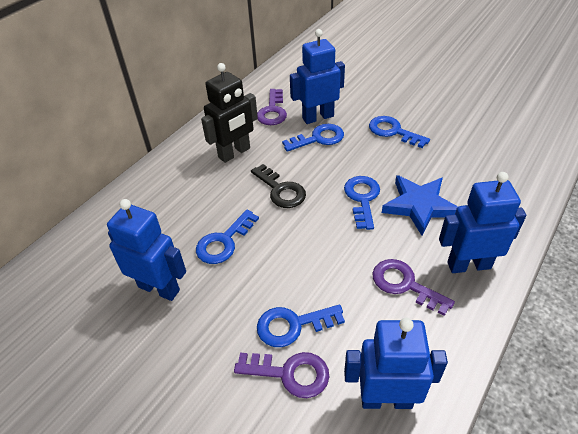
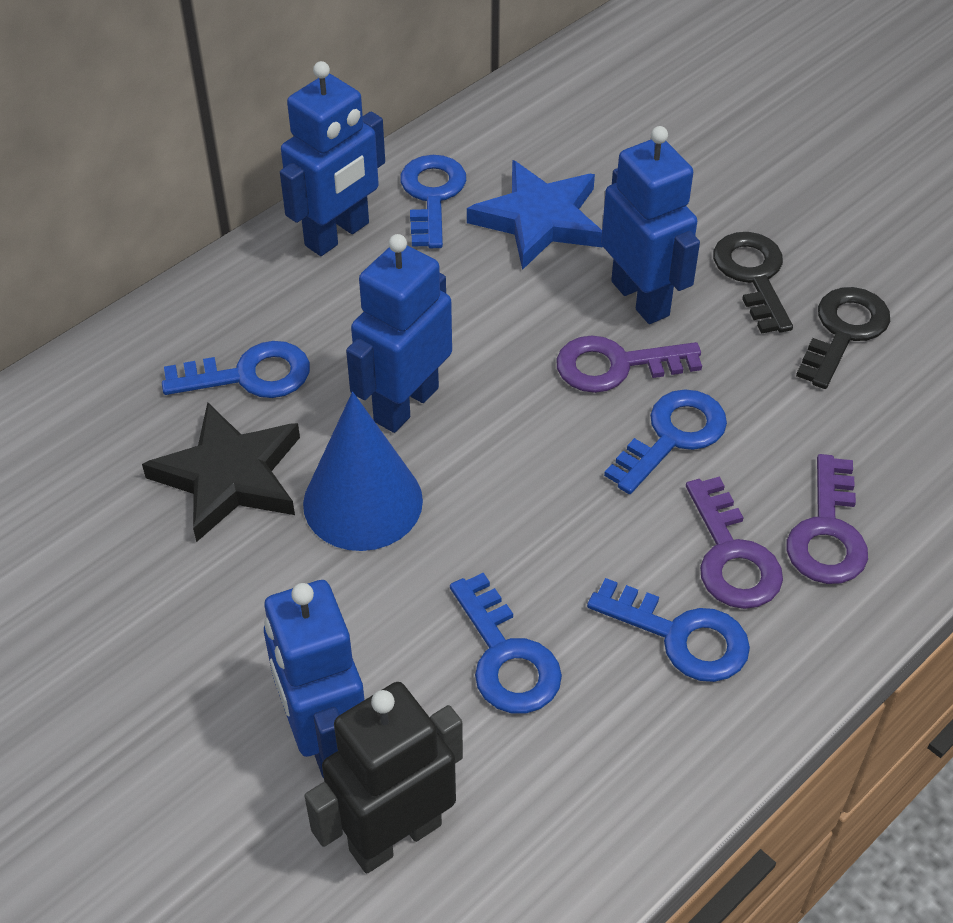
black key: 1 -> 2
black star: 0 -> 1
blue cone: 0 -> 1

